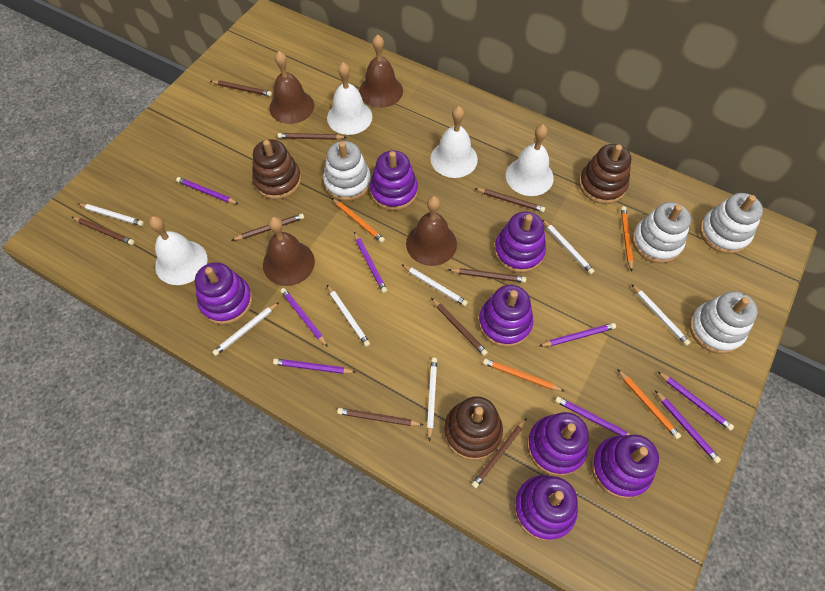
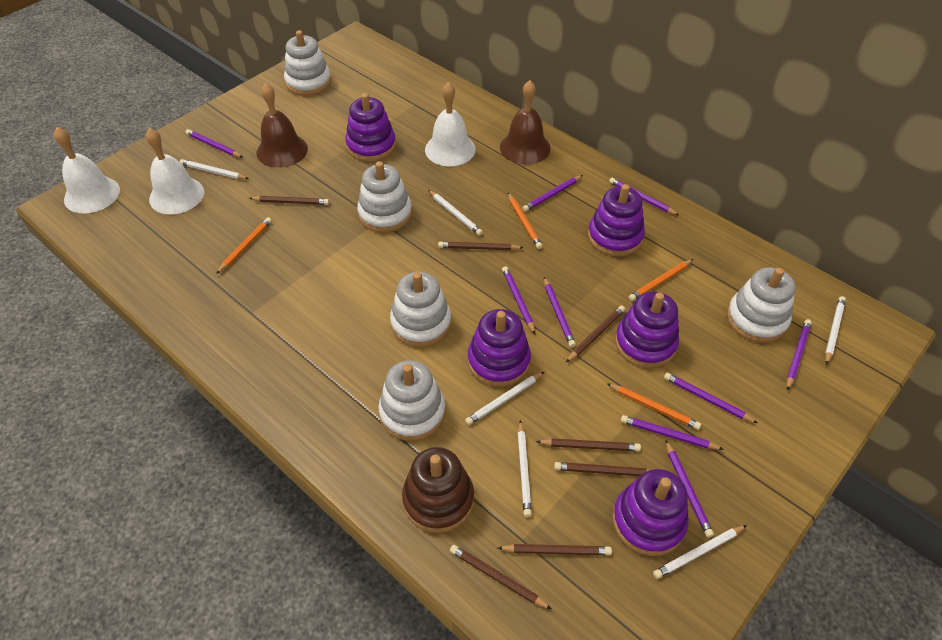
brown bell: 4 -> 2
brown pencil: 9 -> 7
brown stacking toy: 3 -> 1
purple pencil: 8 -> 9
purple stacking toy: 7 -> 5
white bell: 4 -> 3
white pencil: 7 -> 6
white stacking toy: 4 -> 5

